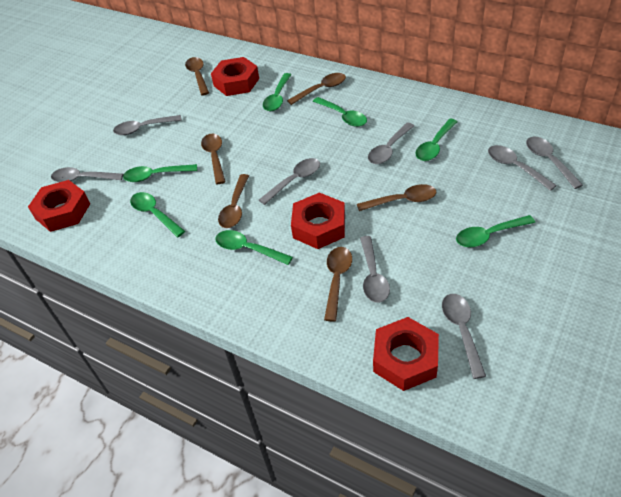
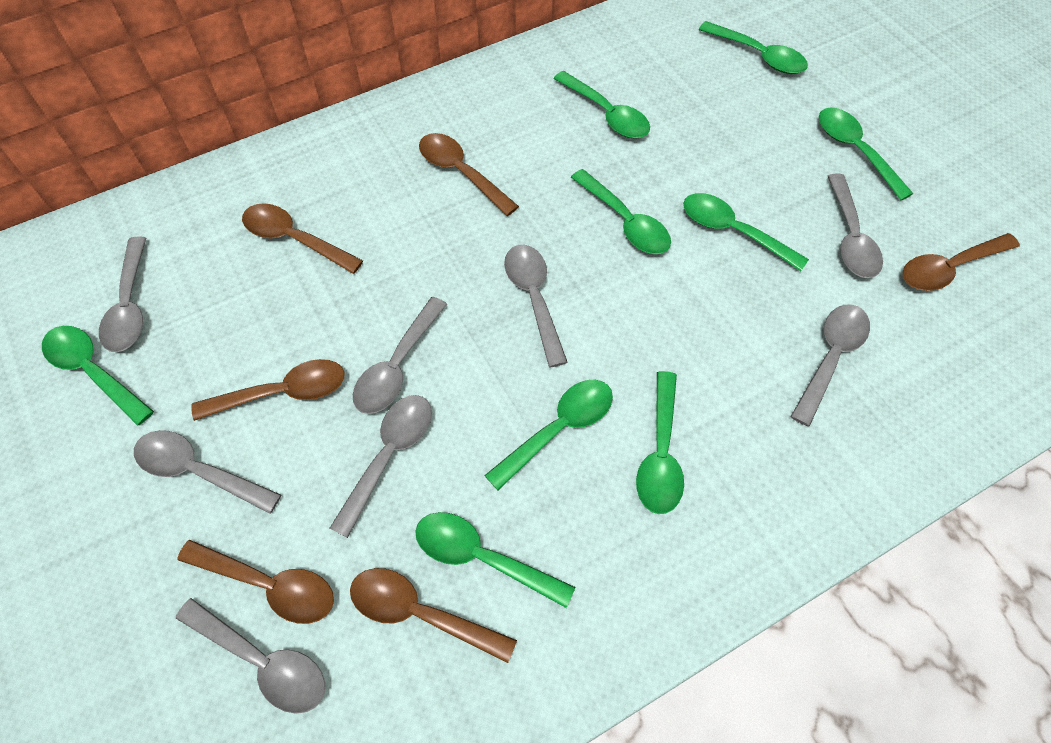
green spoon: 7 -> 9
red nut: 4 -> 0

